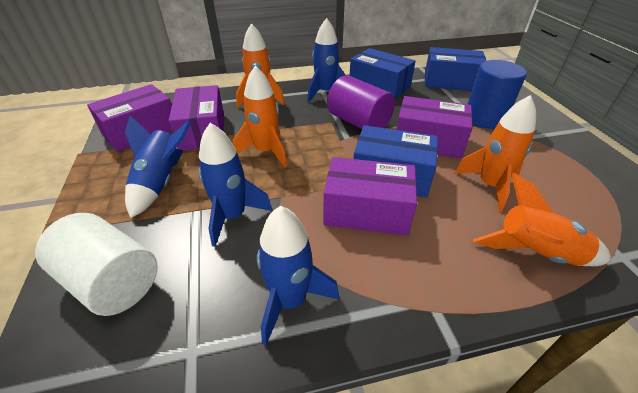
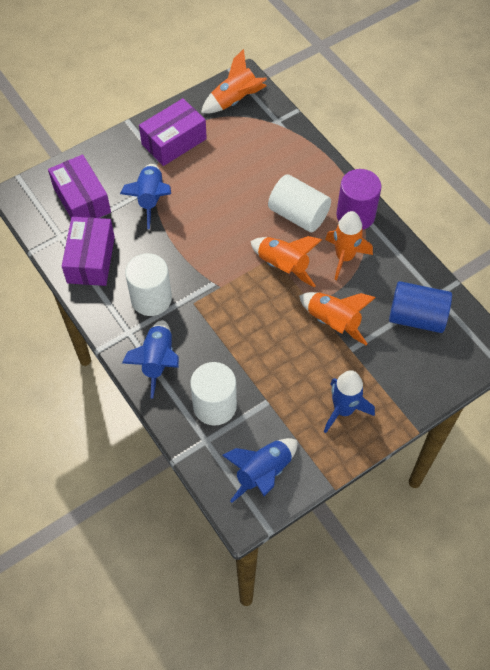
blue box: 3 -> 0
purple box: 4 -> 3
white cylinder: 1 -> 3

